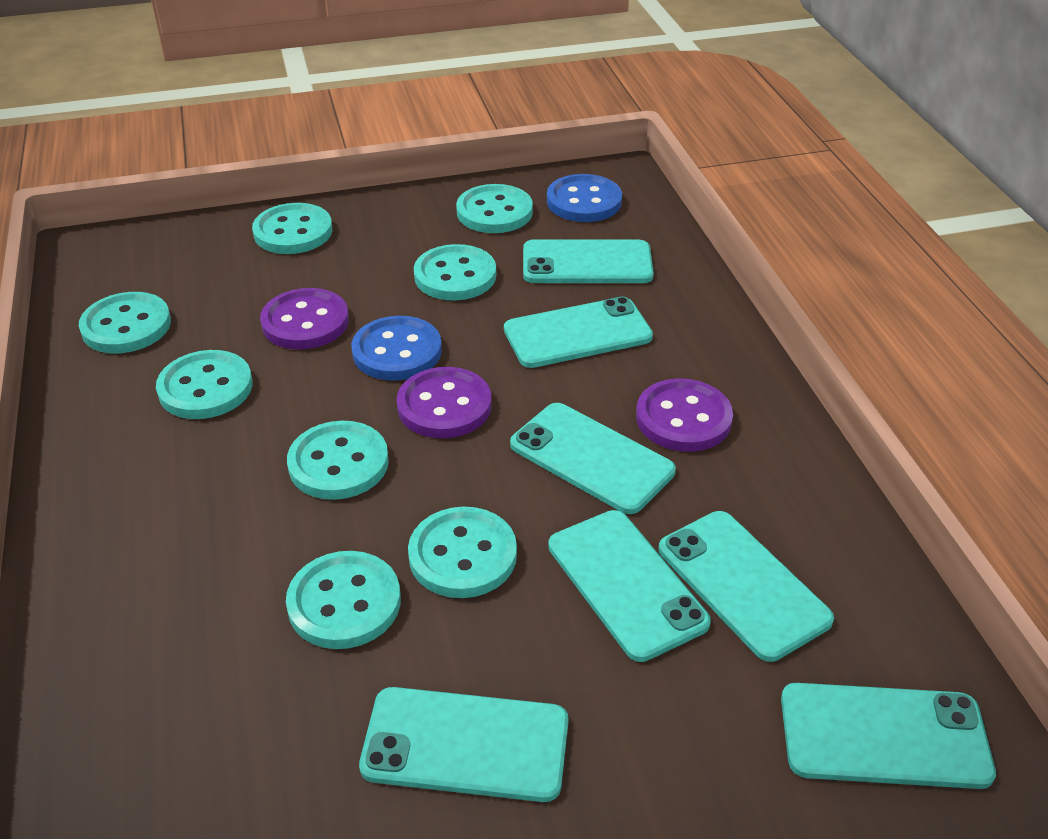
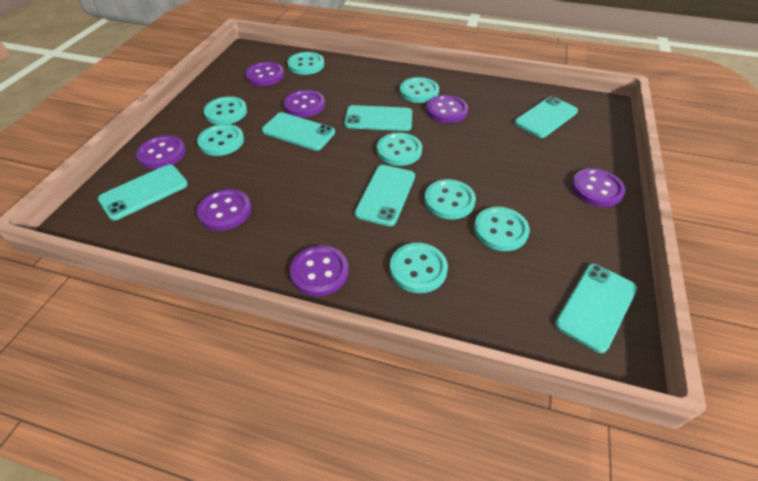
blue button: 2 -> 0
purple button: 3 -> 7
turquoise phone: 7 -> 6

